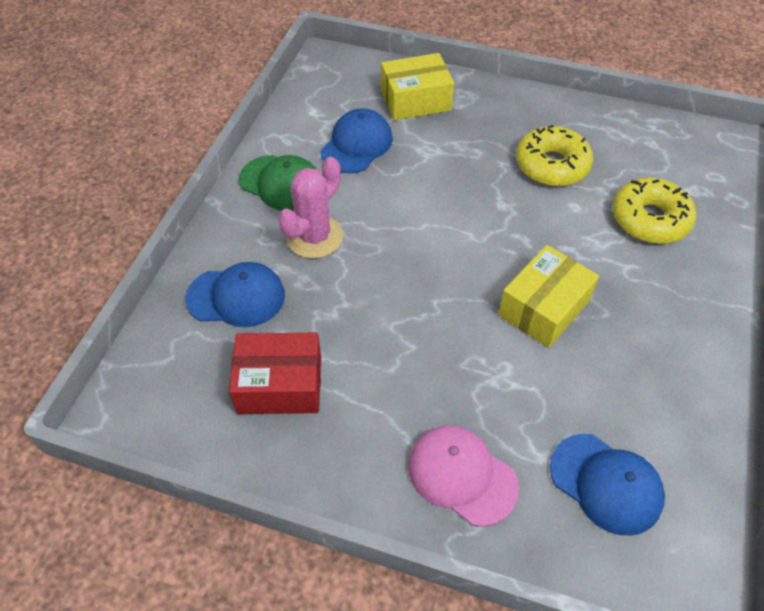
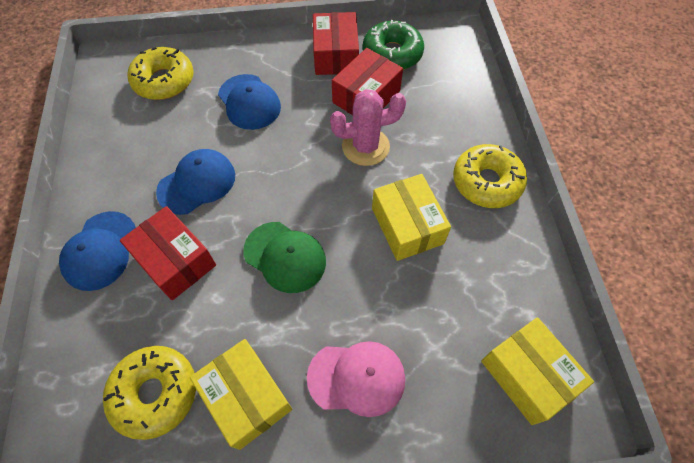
green donut: 0 -> 1
red box: 1 -> 3
yellow box: 2 -> 3
yellow donut: 2 -> 3

